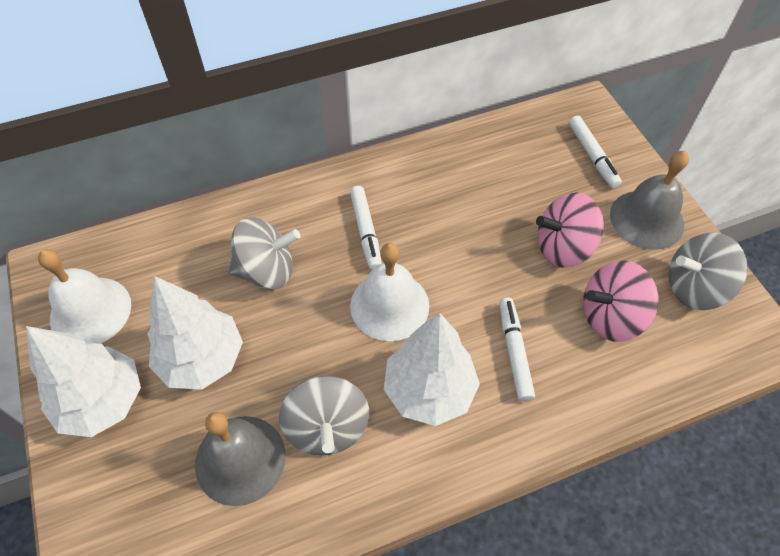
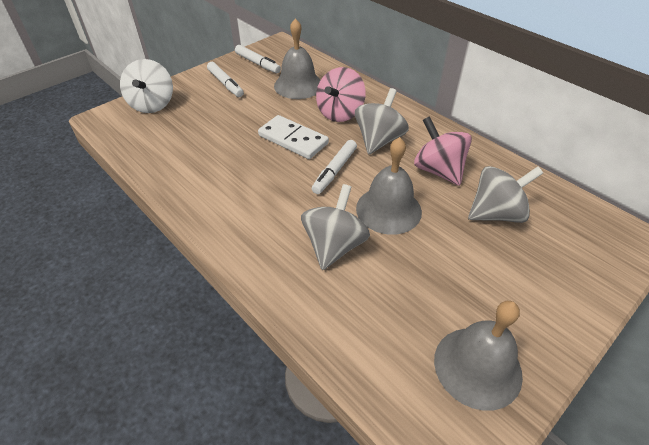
grey bell: 2 -> 3
white bell: 2 -> 0
white domino: 0 -> 1
white spinning top: 0 -> 1
white tree: 3 -> 0

